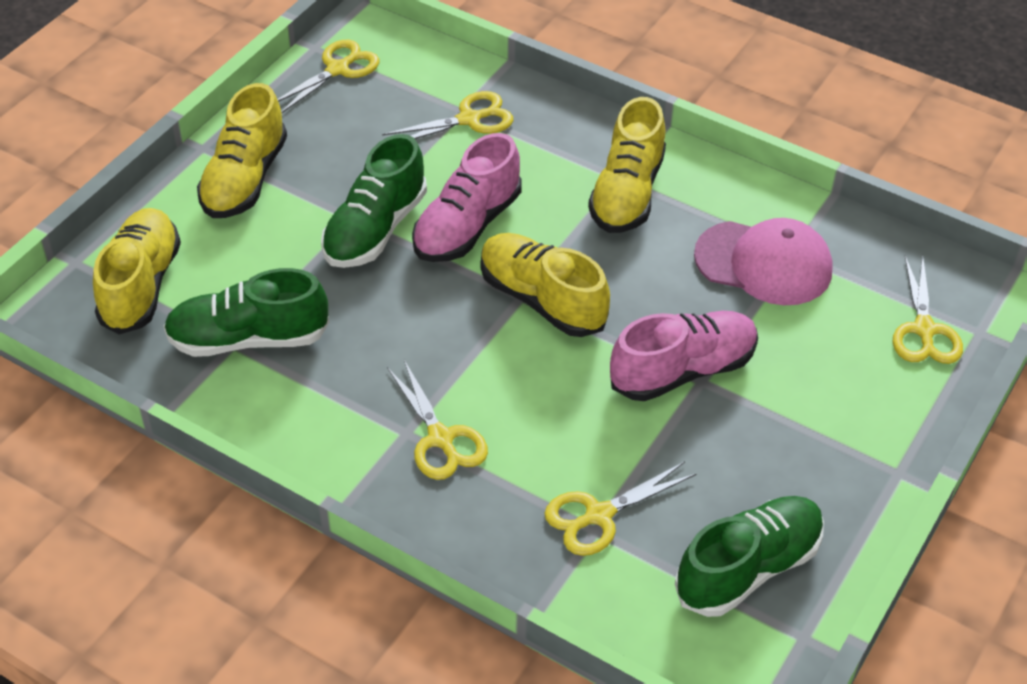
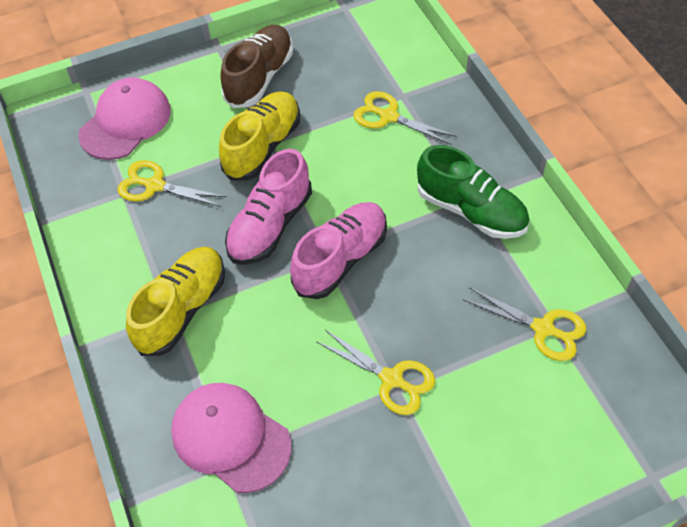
brown shoe: 0 -> 1
green shoe: 3 -> 1
pink cap: 1 -> 2
yellow scissors: 5 -> 4
yellow shoe: 4 -> 2

